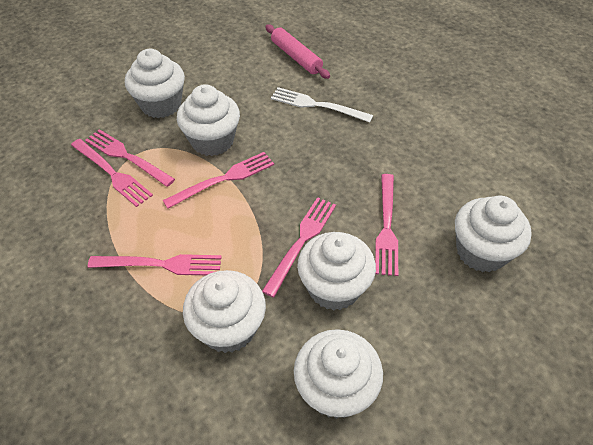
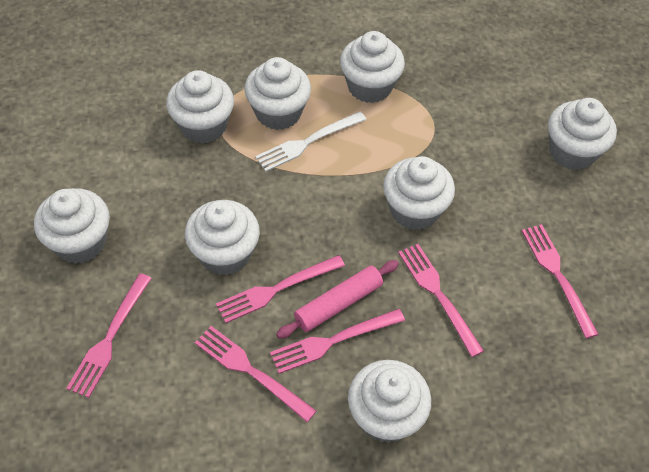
white cupcake: 6 -> 8

